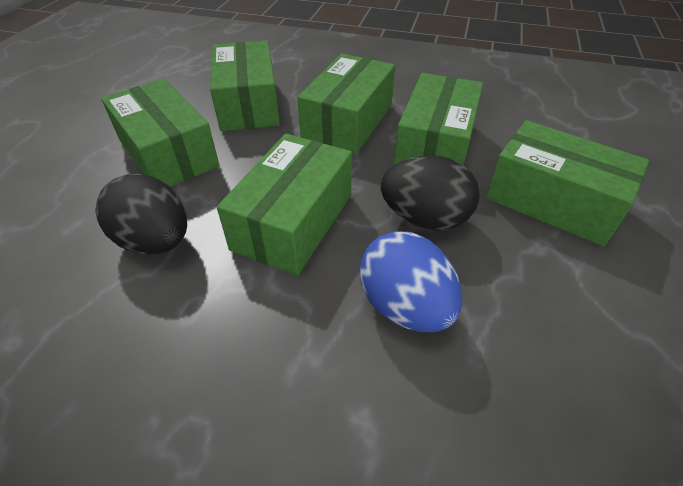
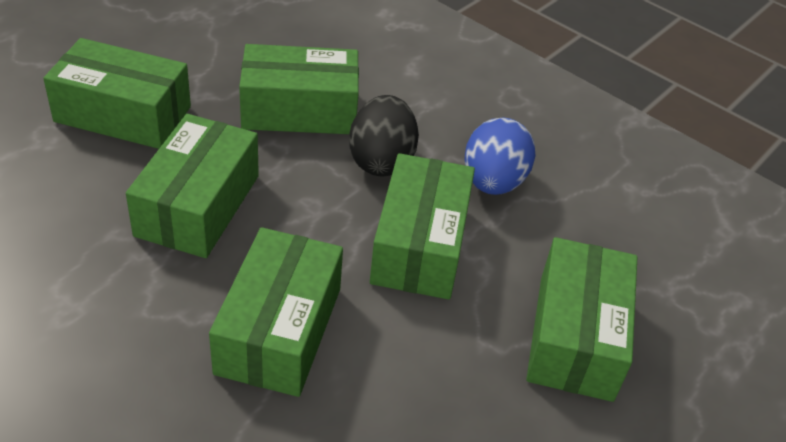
black egg: 2 -> 1

